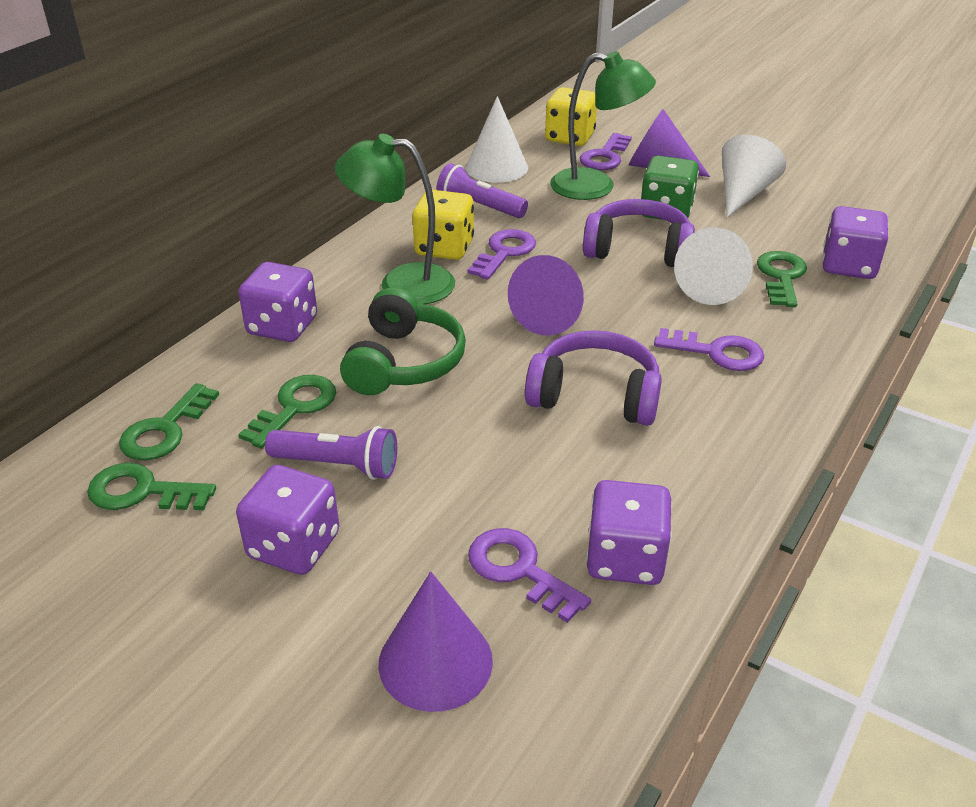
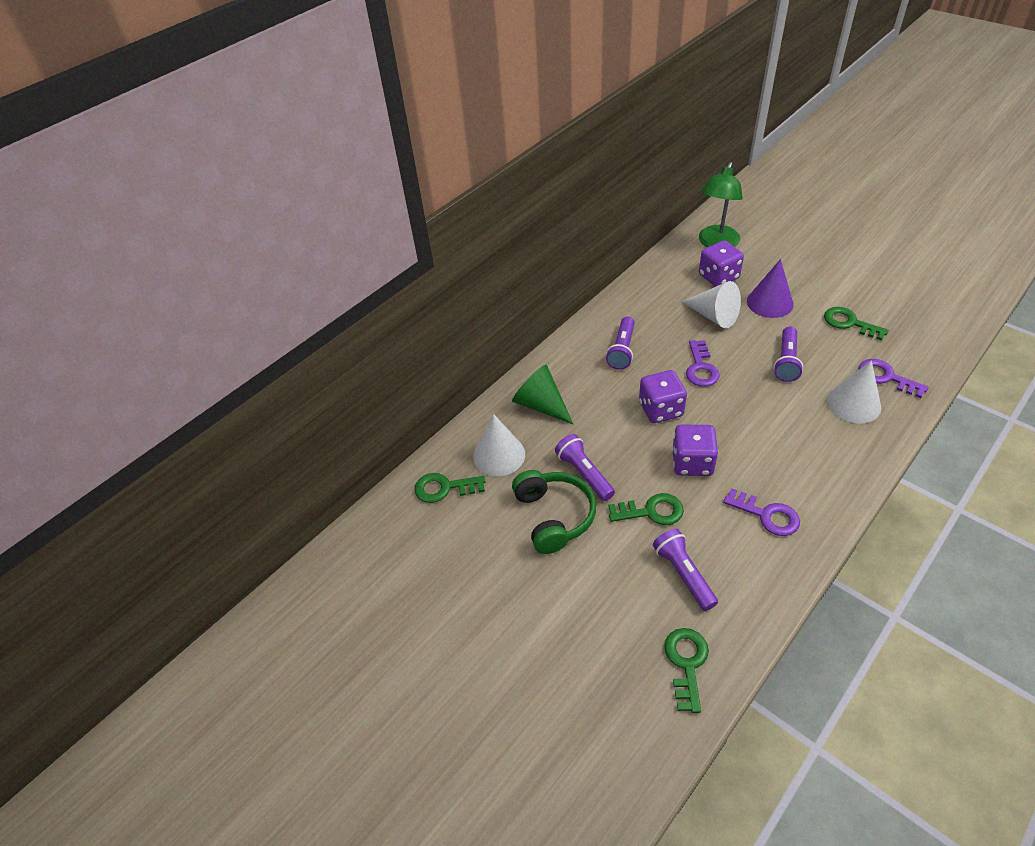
green cone: 0 -> 1
green dice: 1 -> 0
green lamp: 2 -> 1
purple cone: 3 -> 1
purple dice: 4 -> 3
purple flashlight: 2 -> 4
purple headphones: 2 -> 0
purple key: 4 -> 3
yellow dice: 2 -> 0

